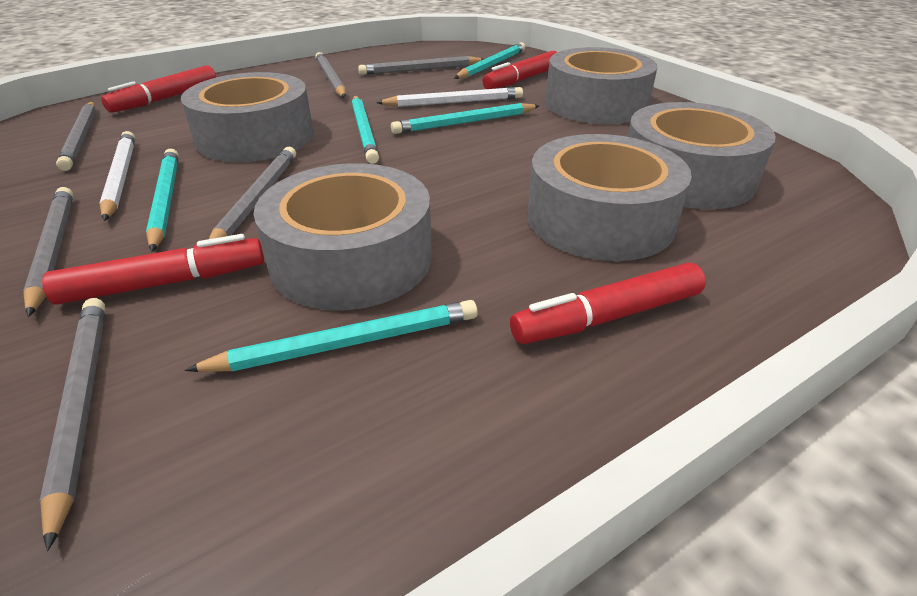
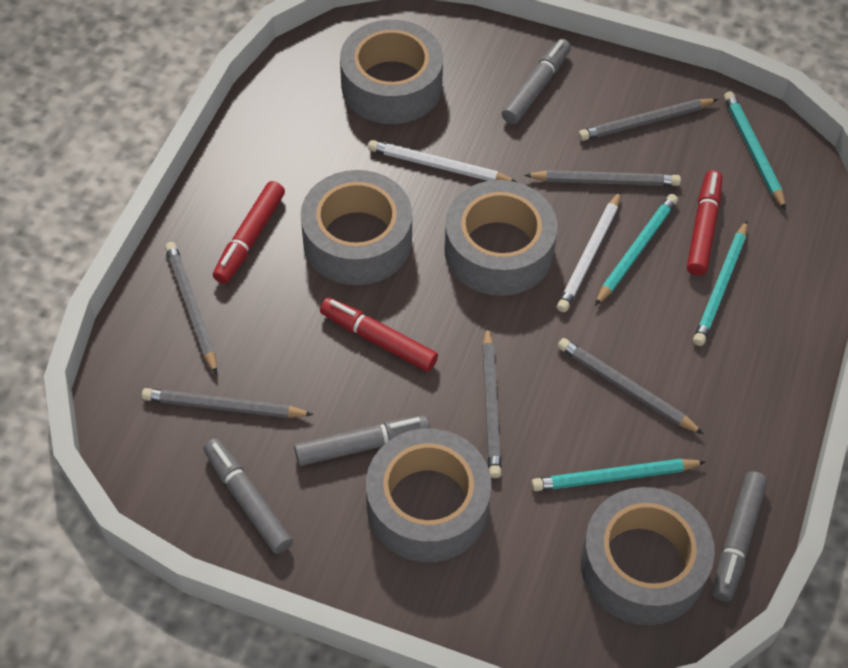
grey marker: 0 -> 4
red marker: 4 -> 3
turquoise pencil: 5 -> 4

